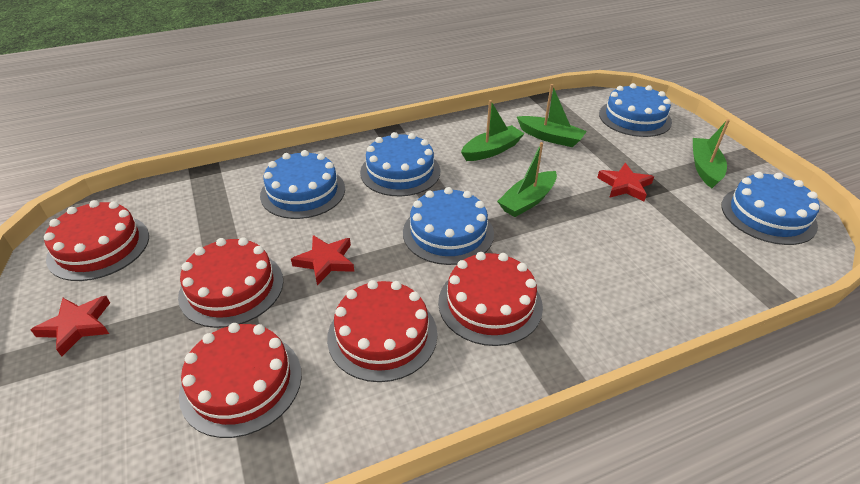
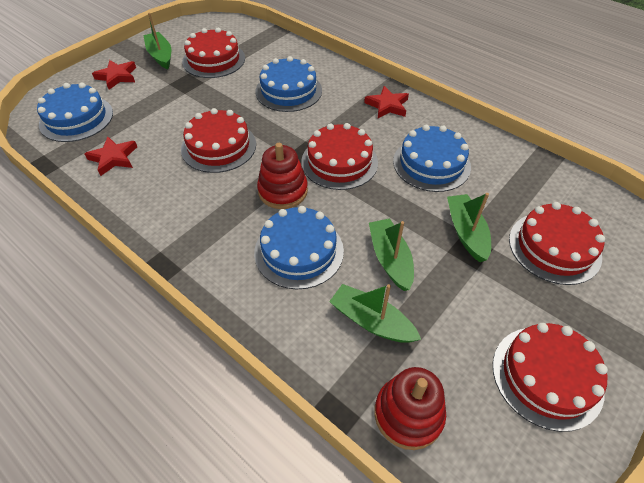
blue cake: 5 -> 4
red stacking toy: 0 -> 2

